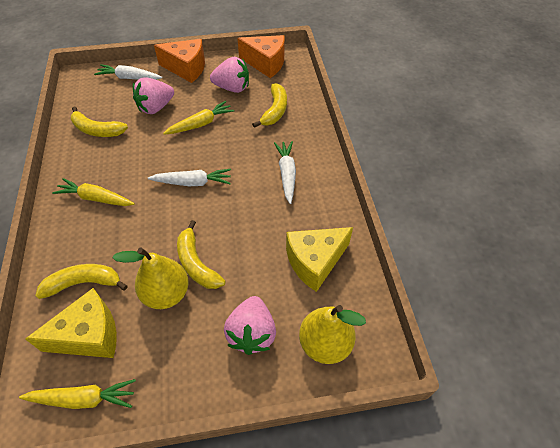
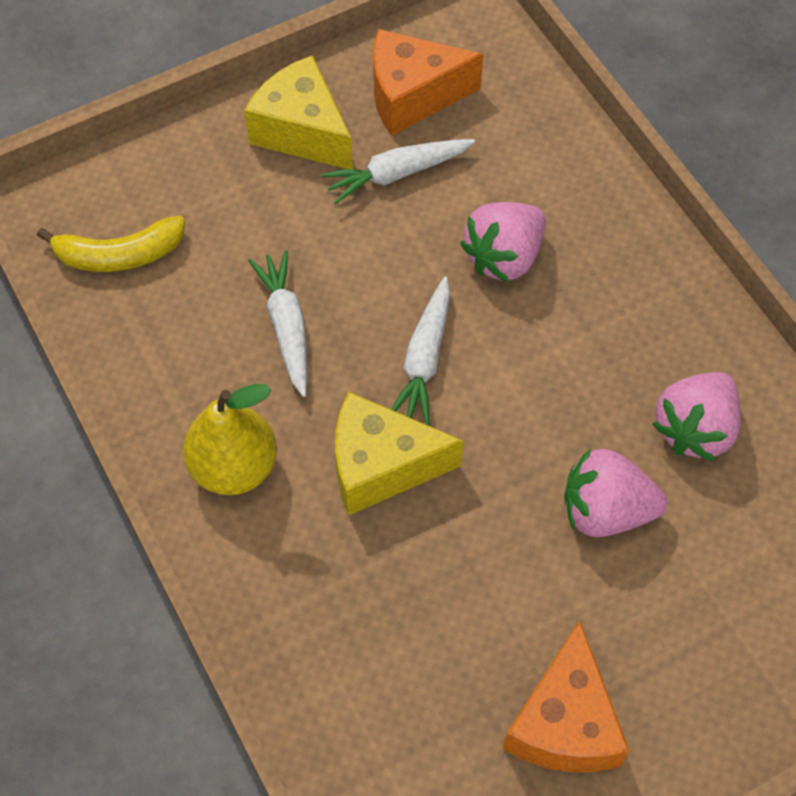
yellow banana: 4 -> 1
yellow carrot: 3 -> 0
yellow pear: 2 -> 1

